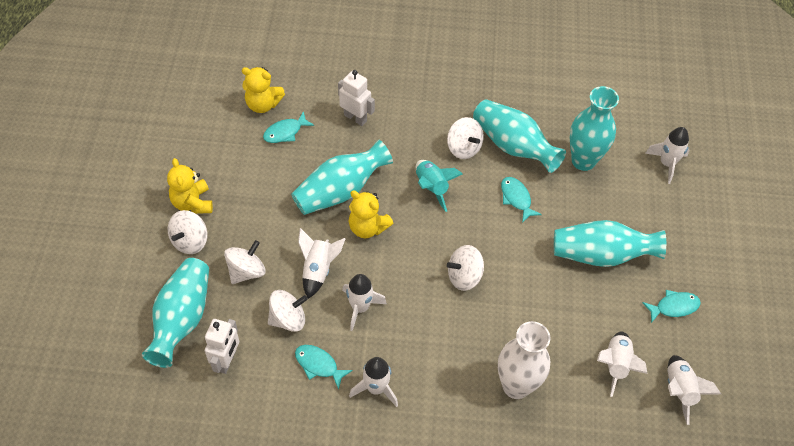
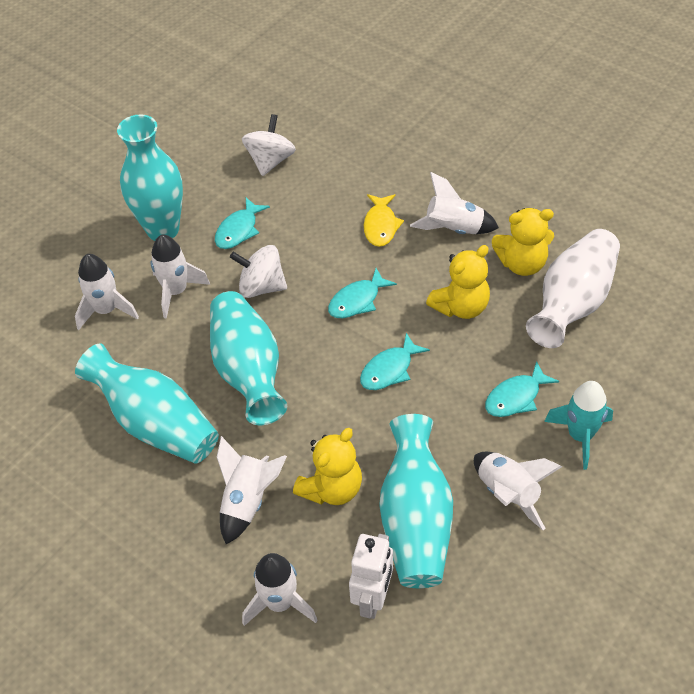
turquoise vase: 5 -> 4
white robot: 2 -> 1
white spinning top: 5 -> 2
yellow fish: 0 -> 1

